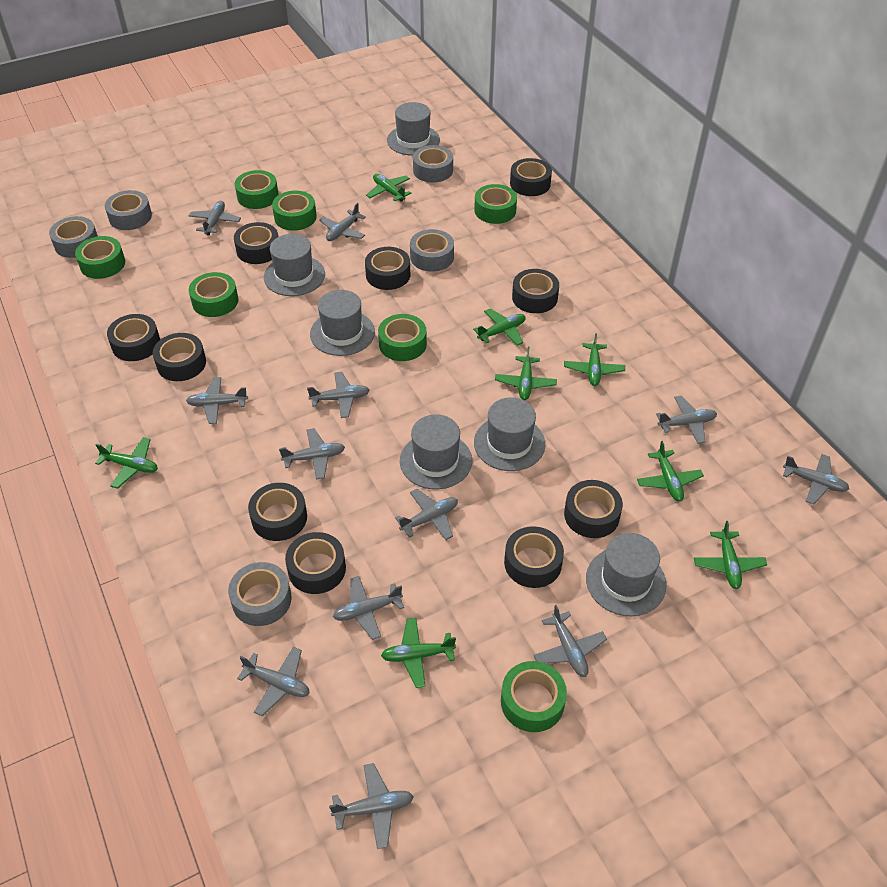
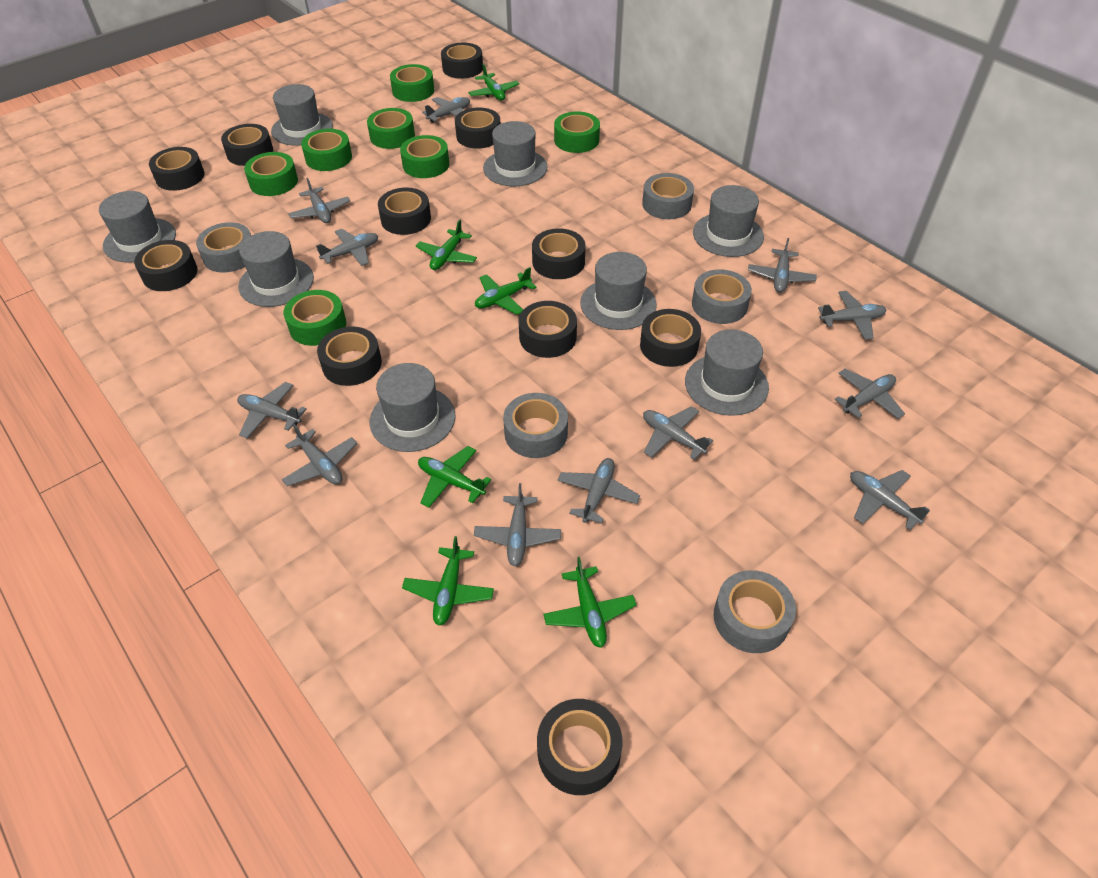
black tape: 10 -> 11
green plane: 8 -> 6
grey hat: 6 -> 8

